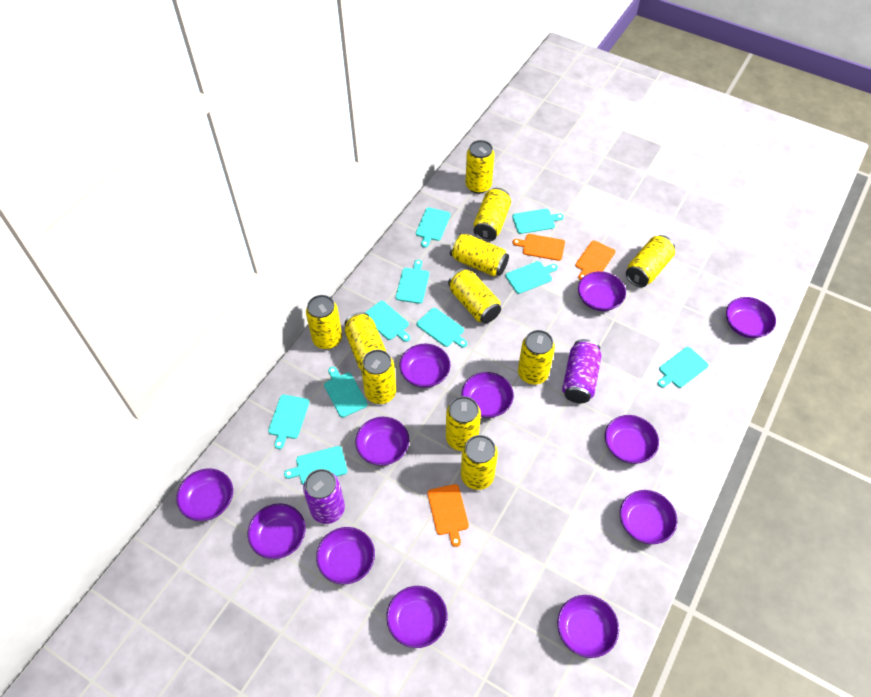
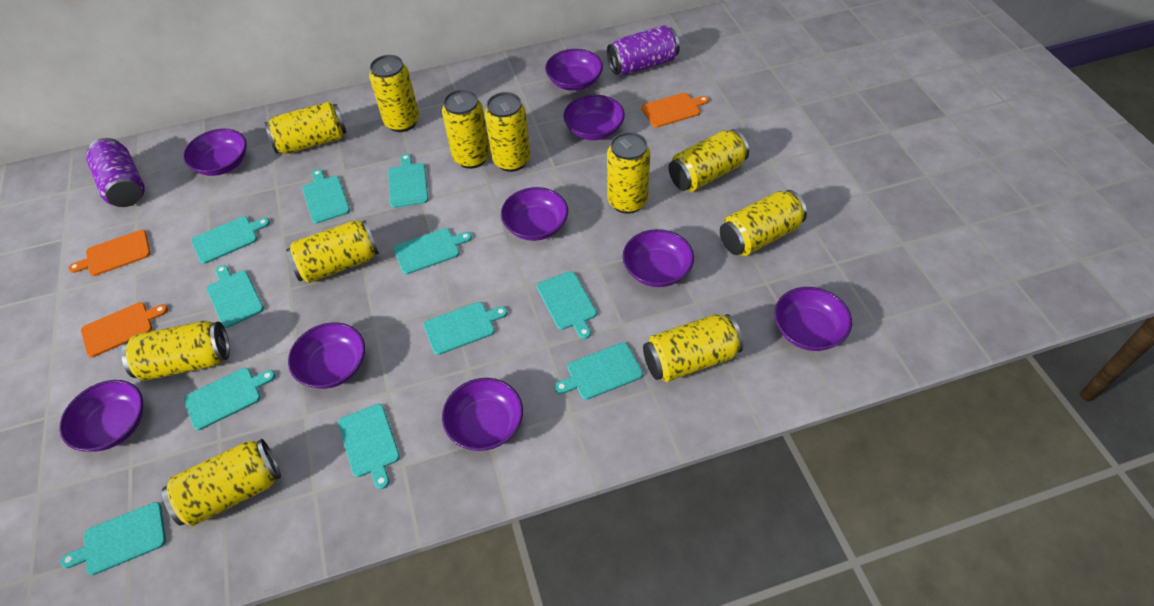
purple bowl: 12 -> 9
turquoise cutting board: 10 -> 11

